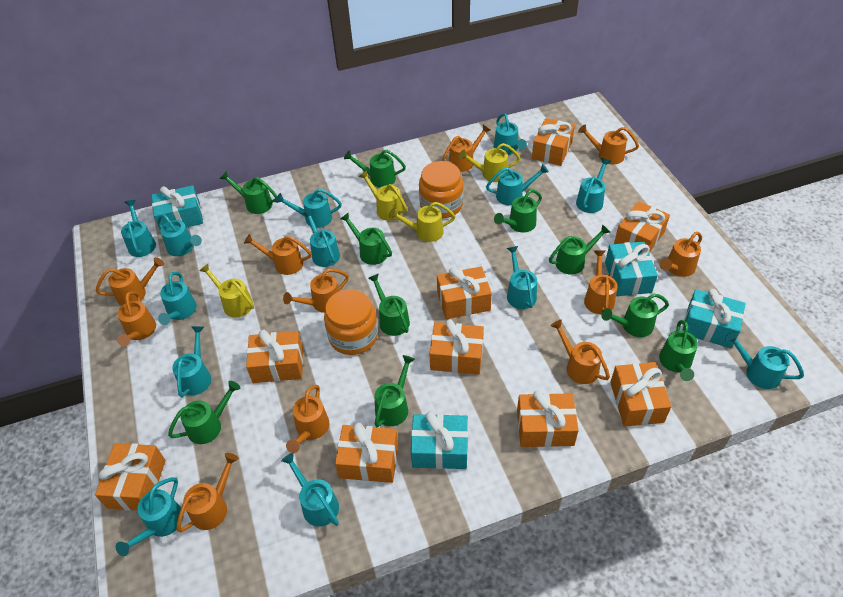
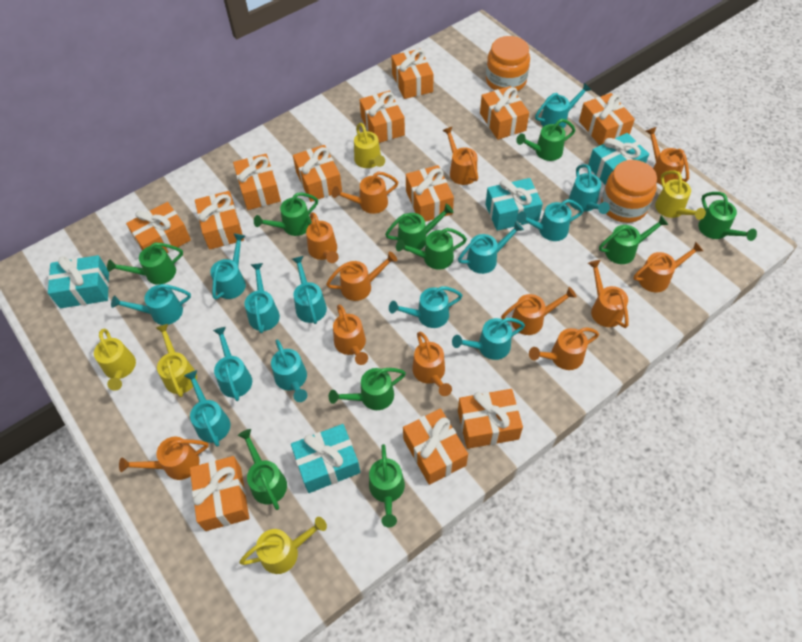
orange gift: 9 -> 12
orange watering can: 11 -> 12
yellow watering can: 4 -> 5

